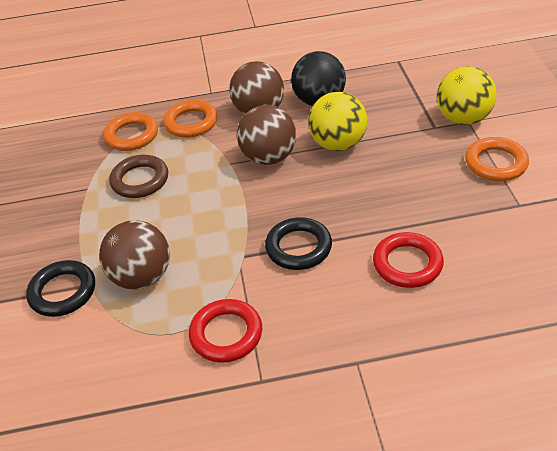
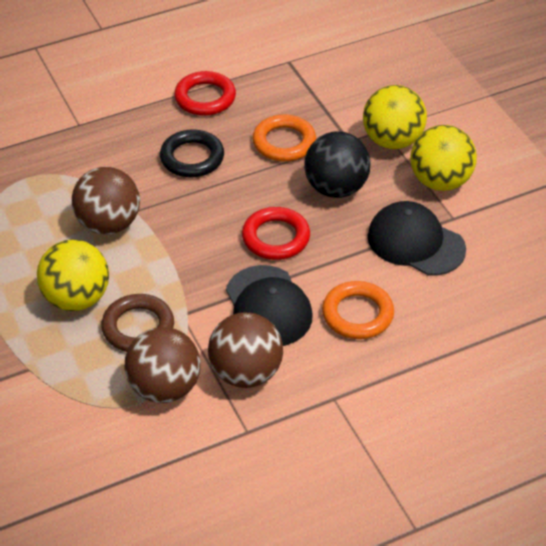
black cap: 0 -> 2
black ring: 2 -> 1
orange ring: 3 -> 2
yellow ball: 2 -> 3

